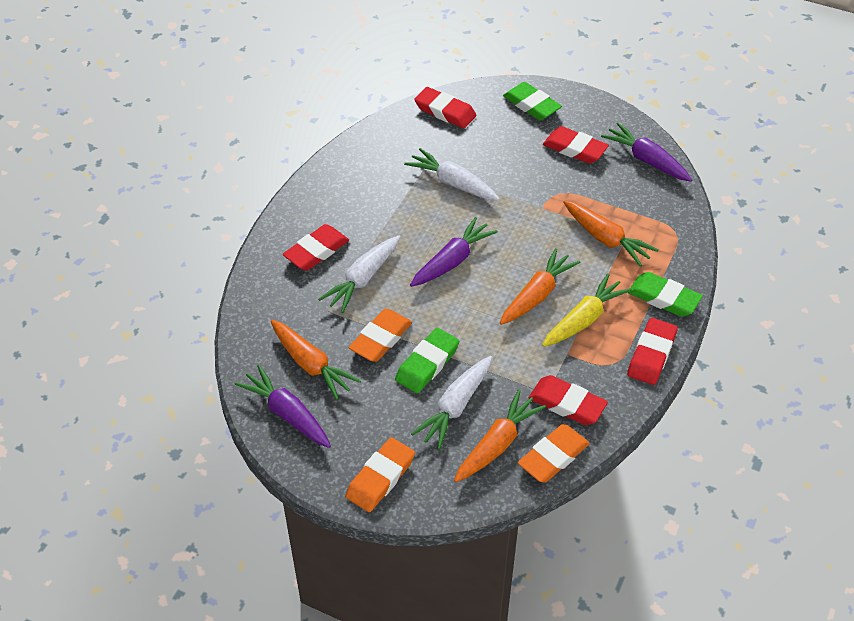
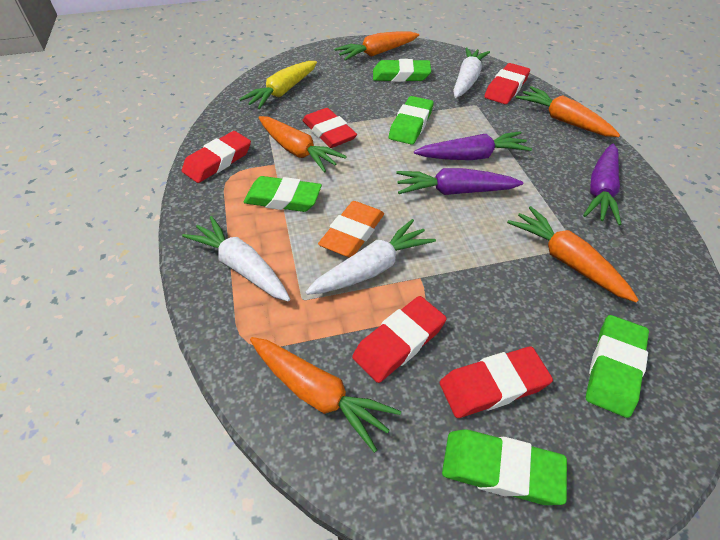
green eraser: 3 -> 5
orange carrot: 4 -> 5
orange eraser: 3 -> 1

